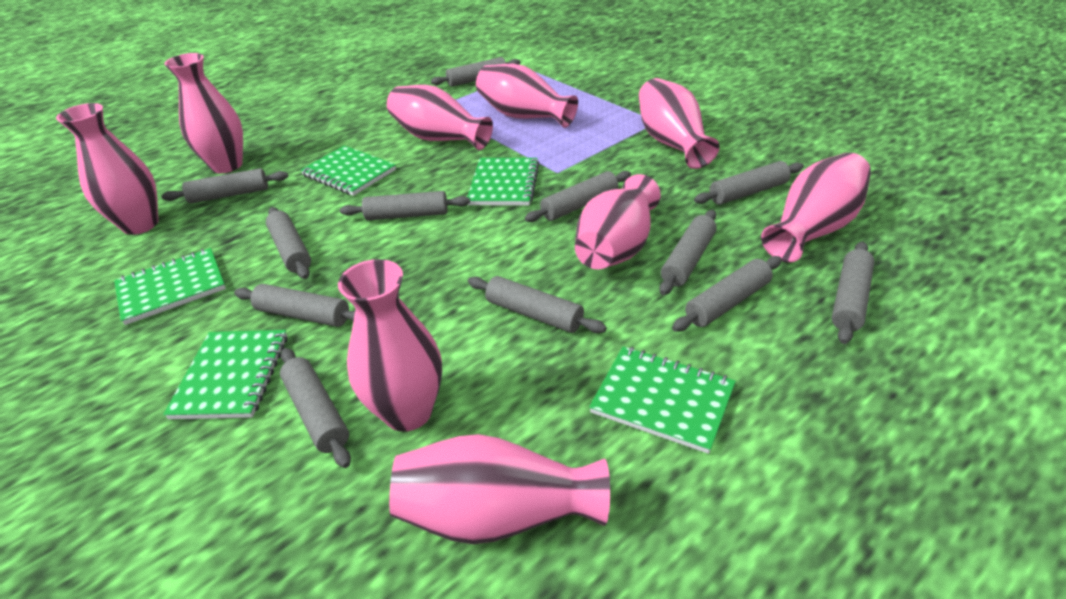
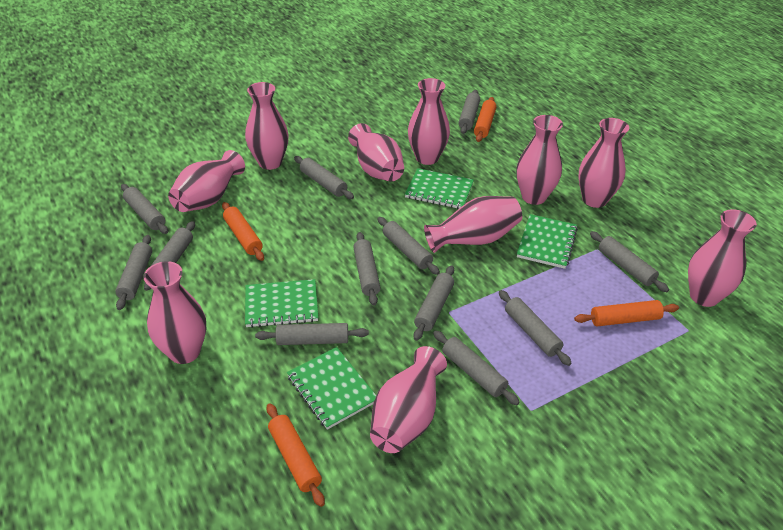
green notebook: 5 -> 4
orange rolling pin: 0 -> 4
pink vase: 9 -> 10

